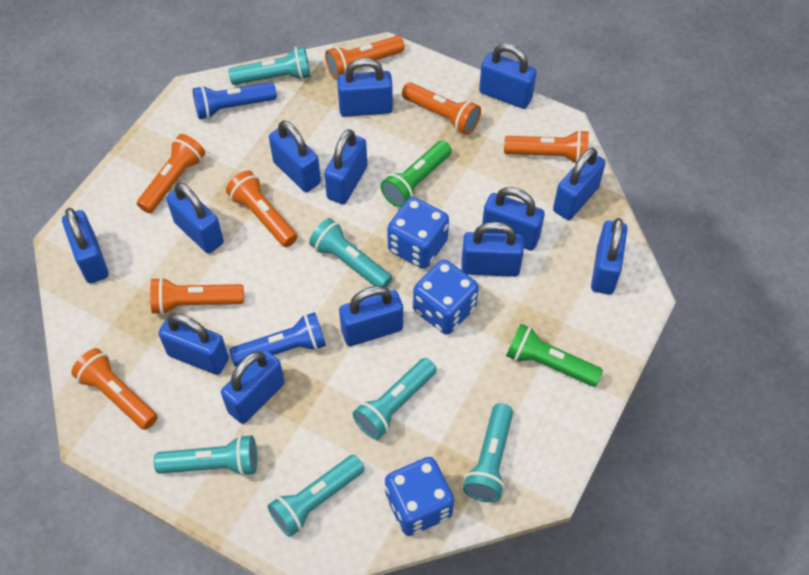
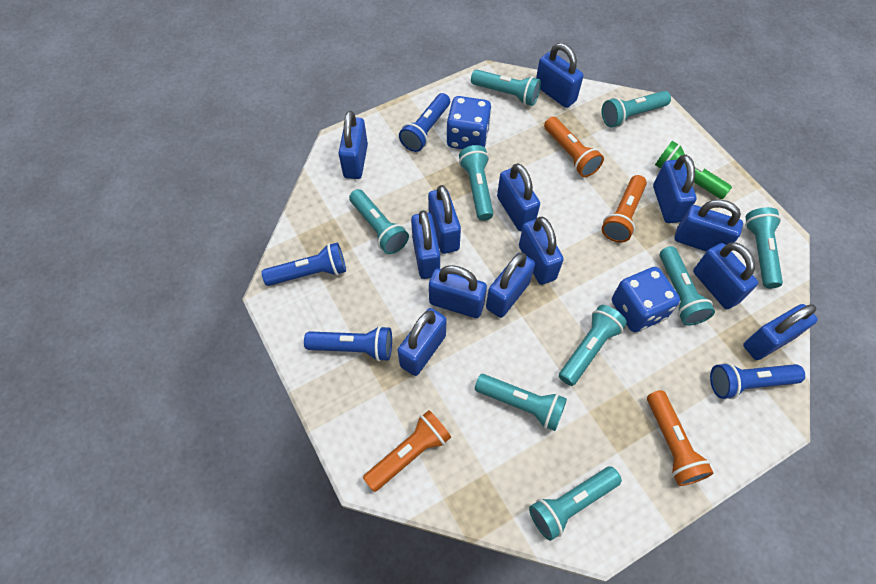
blue dice: 3 -> 2
blue flashlight: 2 -> 4
green flashlight: 2 -> 1
orange flashlight: 7 -> 4
turquoise flashlight: 6 -> 9

